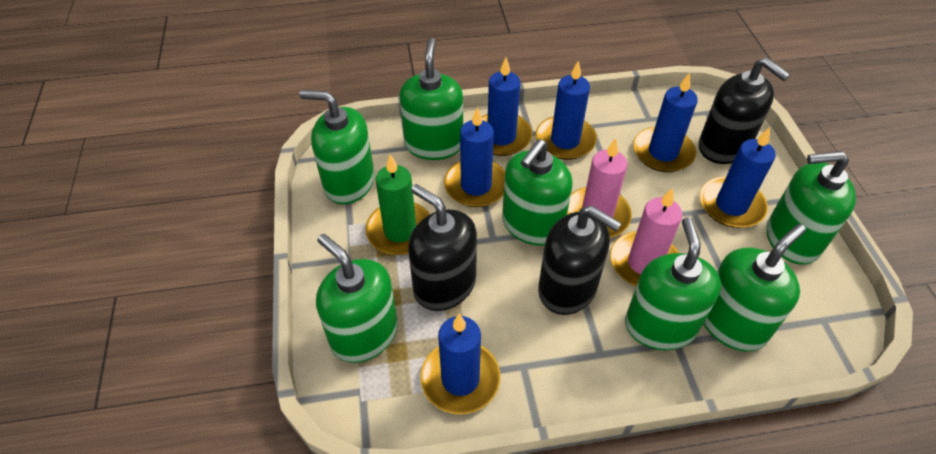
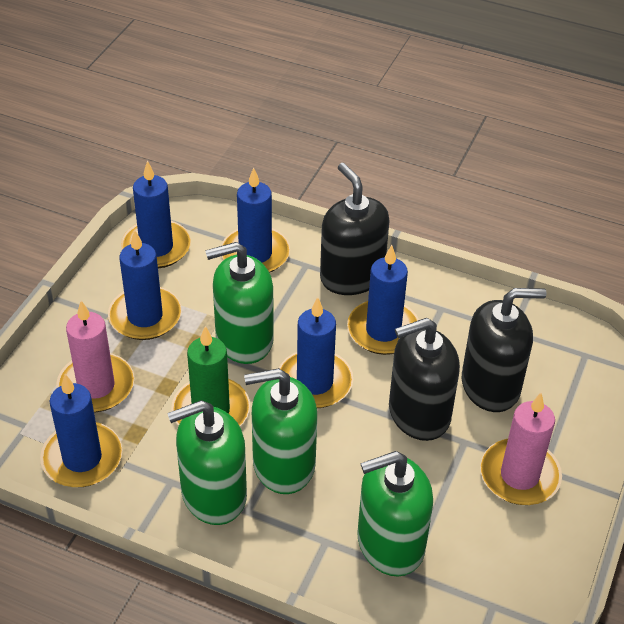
green soap dispenser: 7 -> 4

